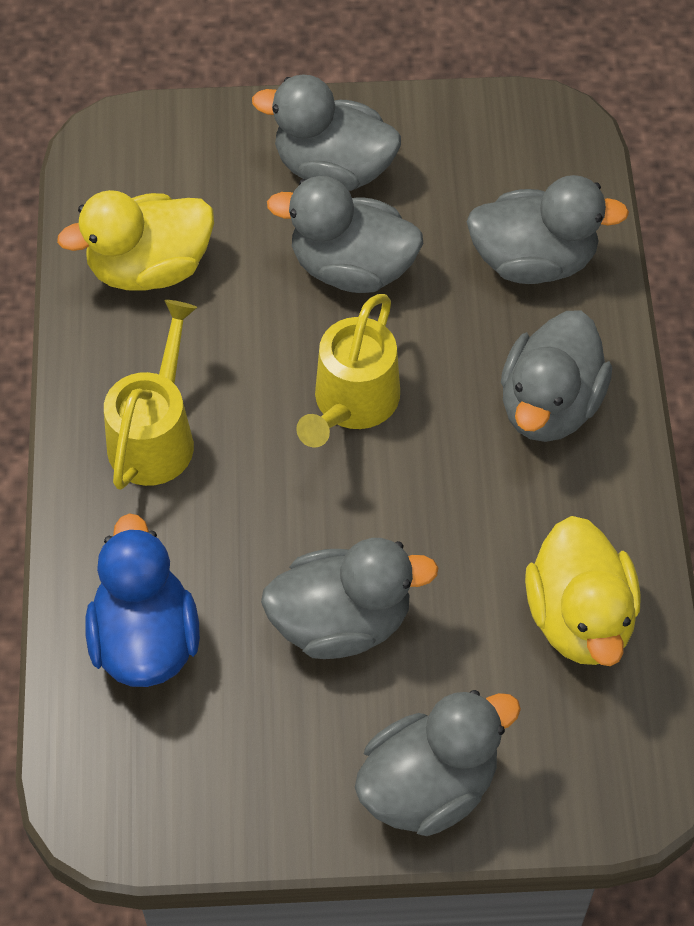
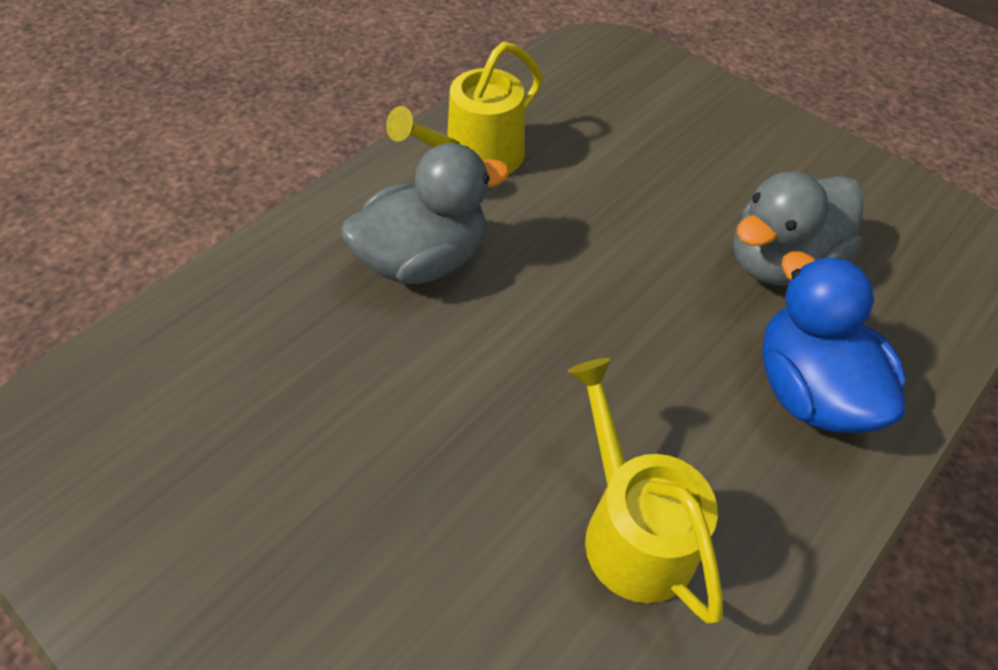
grey duck: 6 -> 2
yellow duck: 2 -> 0

